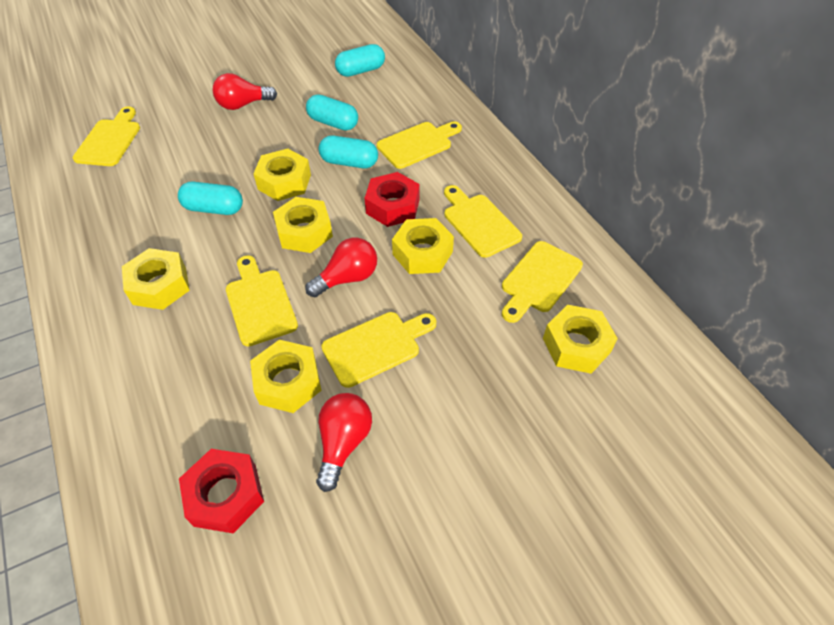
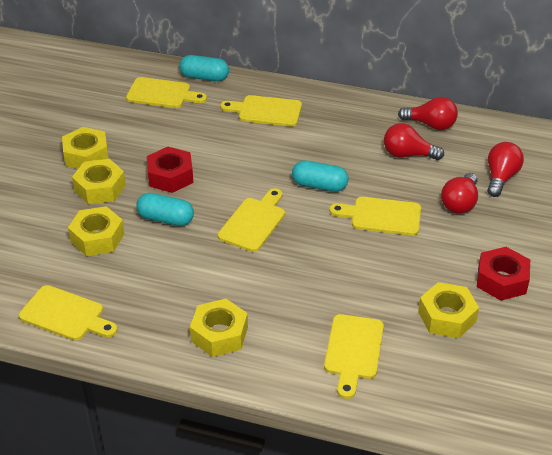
red light bulb: 3 -> 4
turquoise capsule: 4 -> 3
yellow nut: 6 -> 5

